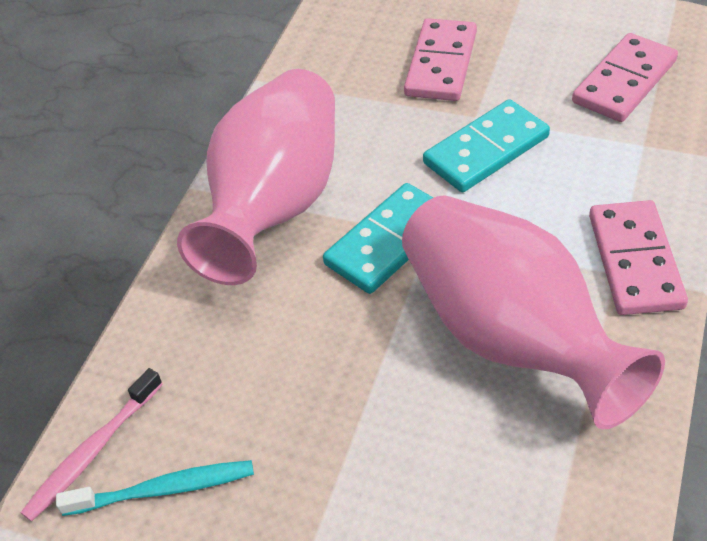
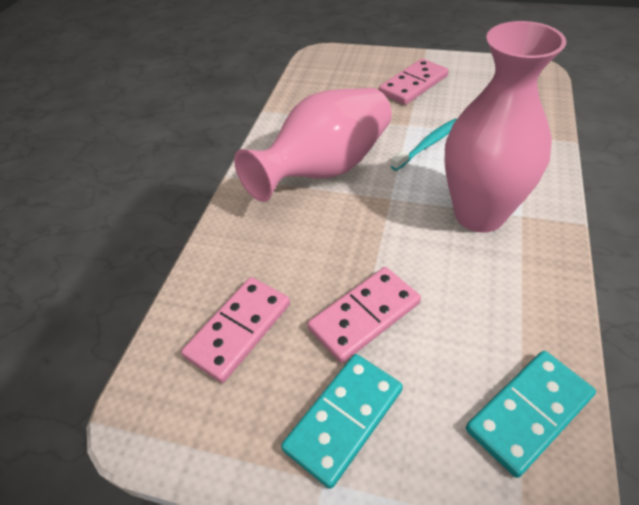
pink toothbrush: 1 -> 0

